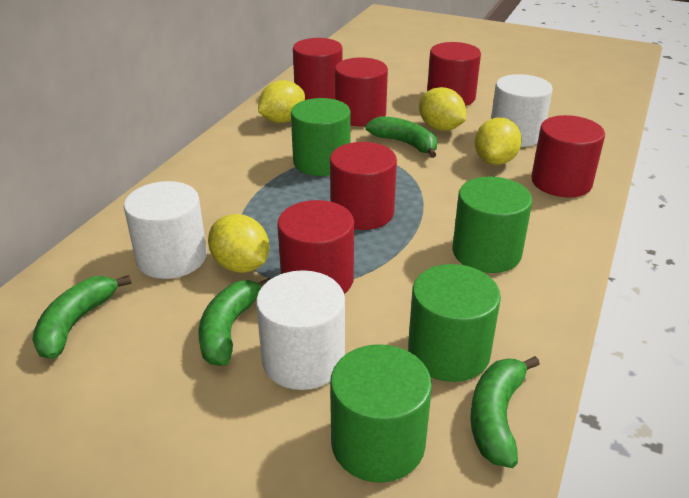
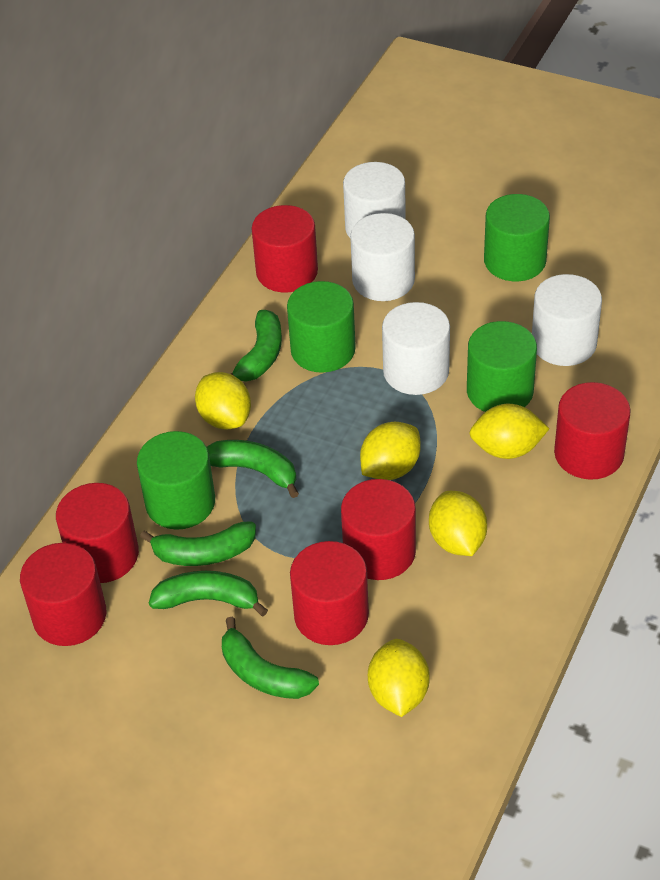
green banana: 4 -> 5
white cylinder: 3 -> 4
yellow lemon: 4 -> 5

